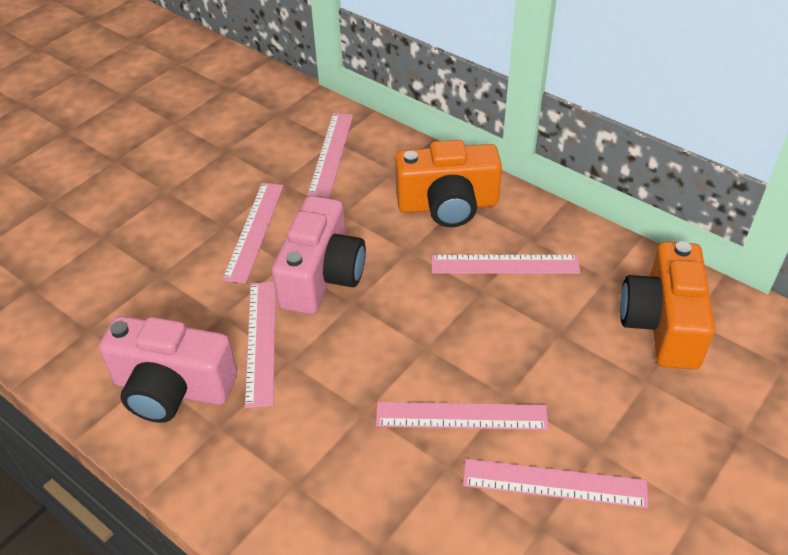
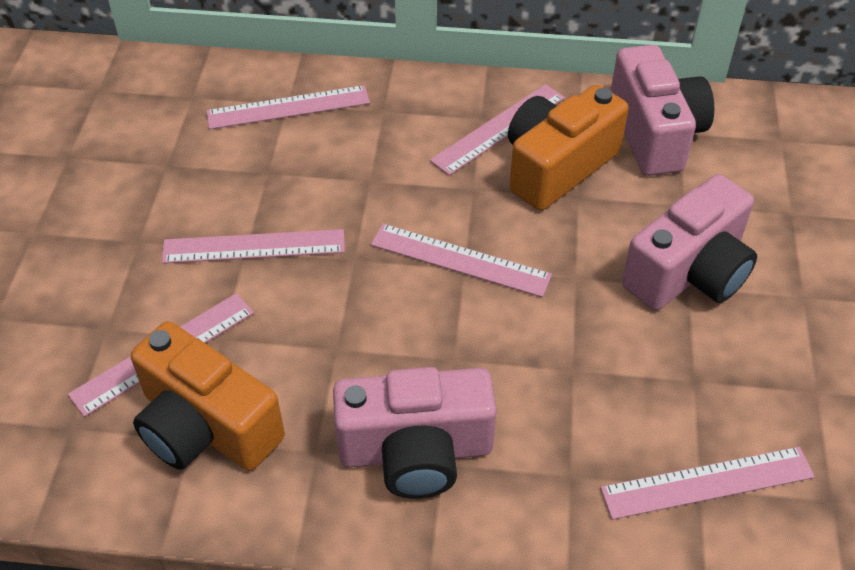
pink camera: 2 -> 3

